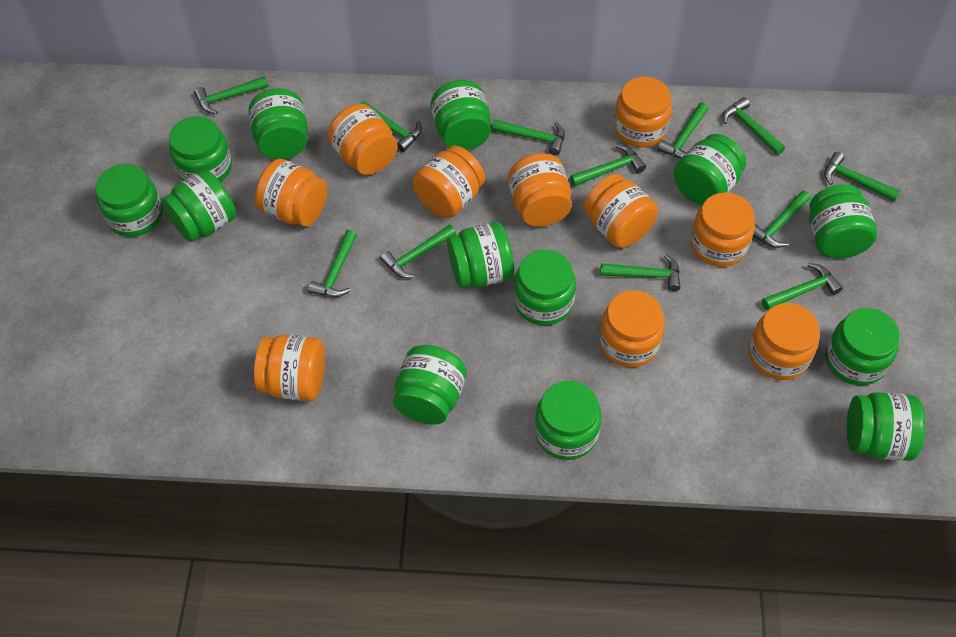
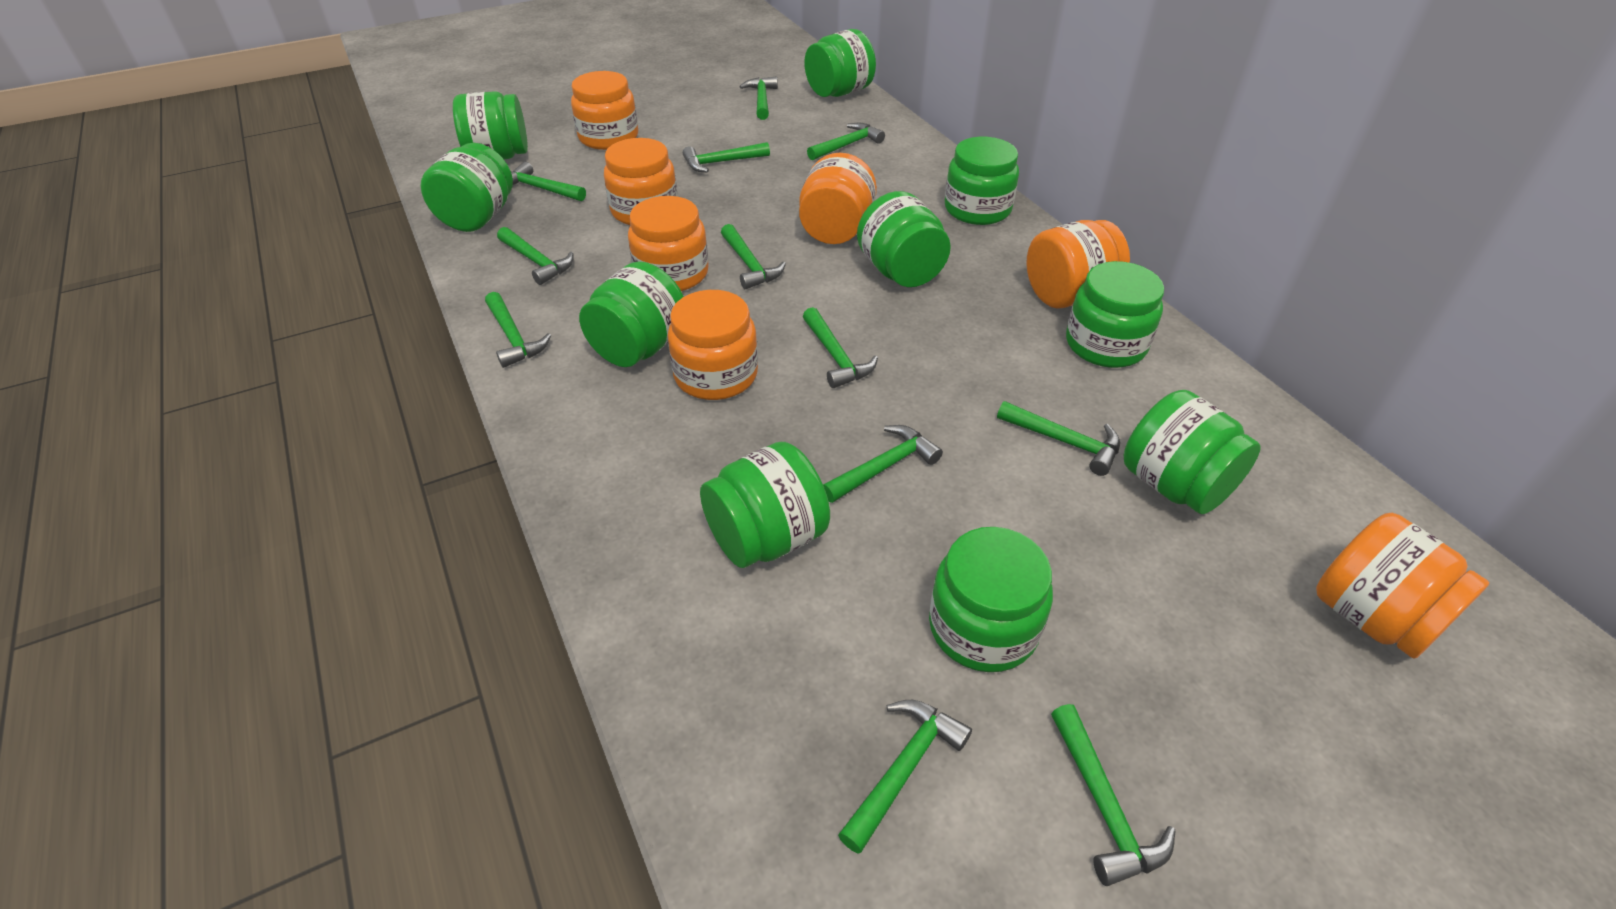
green jar: 13 -> 10
orange jar: 10 -> 7

